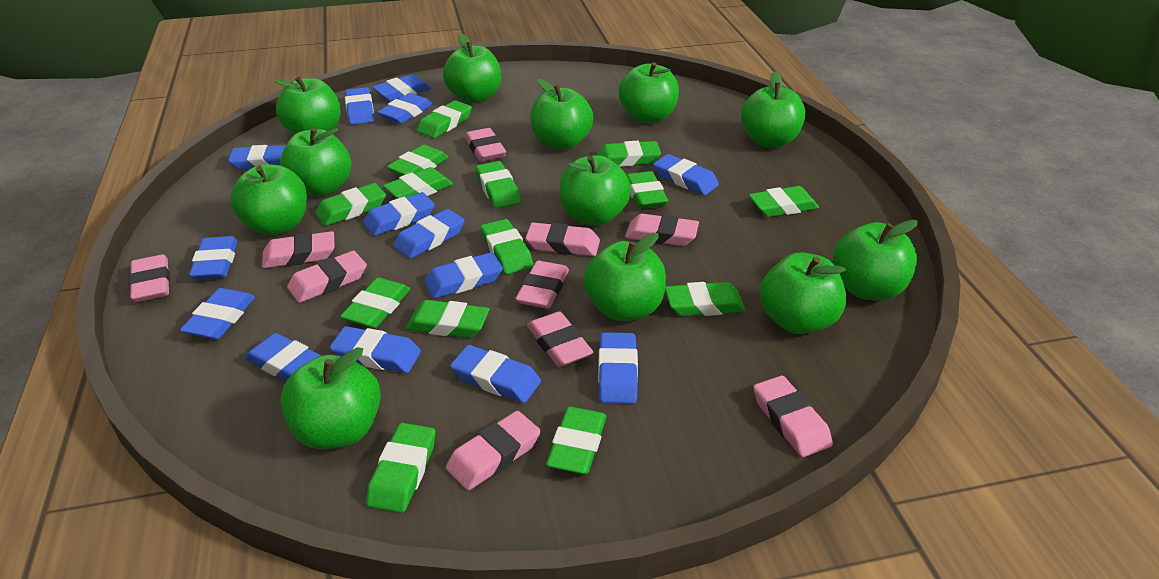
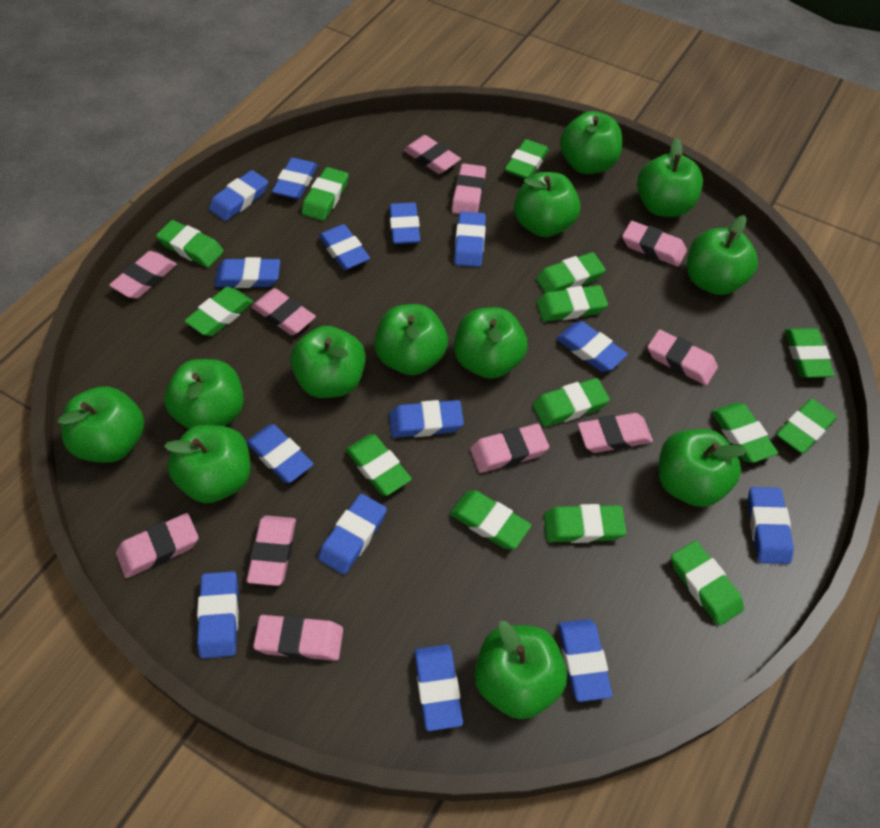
pink eraser: 10 -> 11

